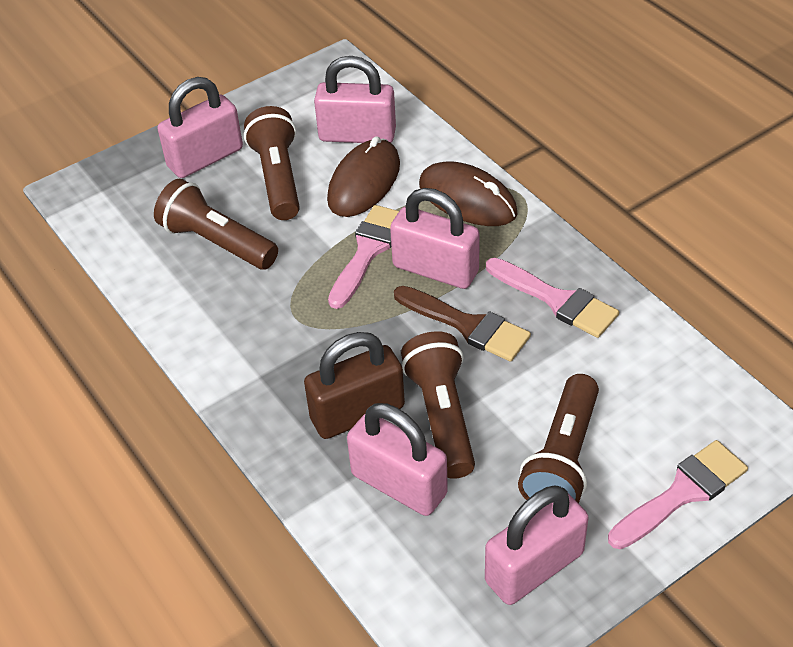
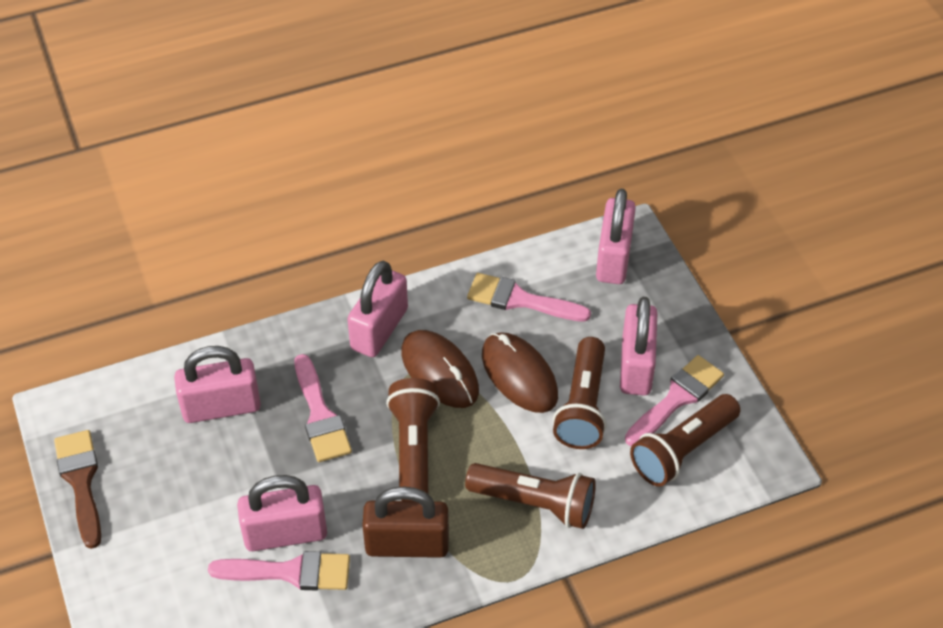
pink brush: 3 -> 4

